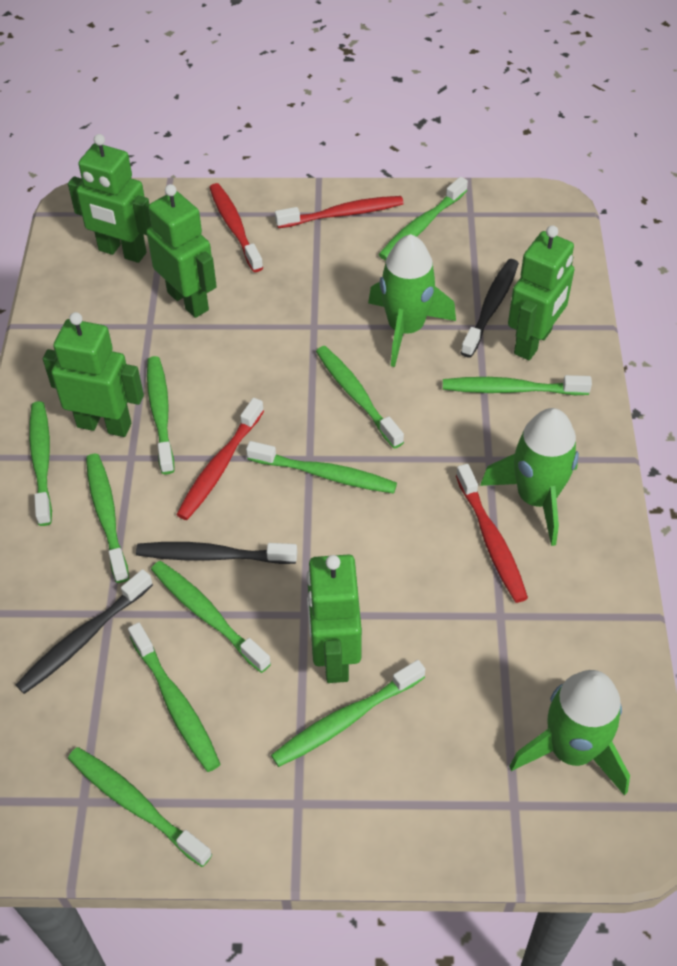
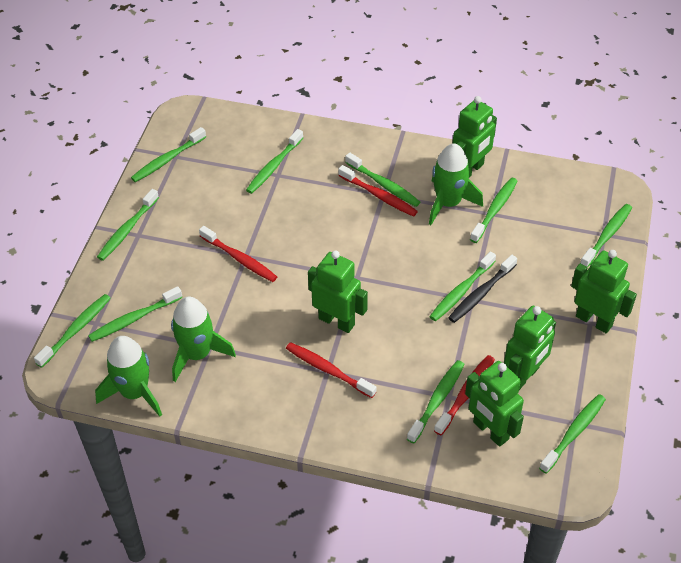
black toothbrush: 3 -> 1

